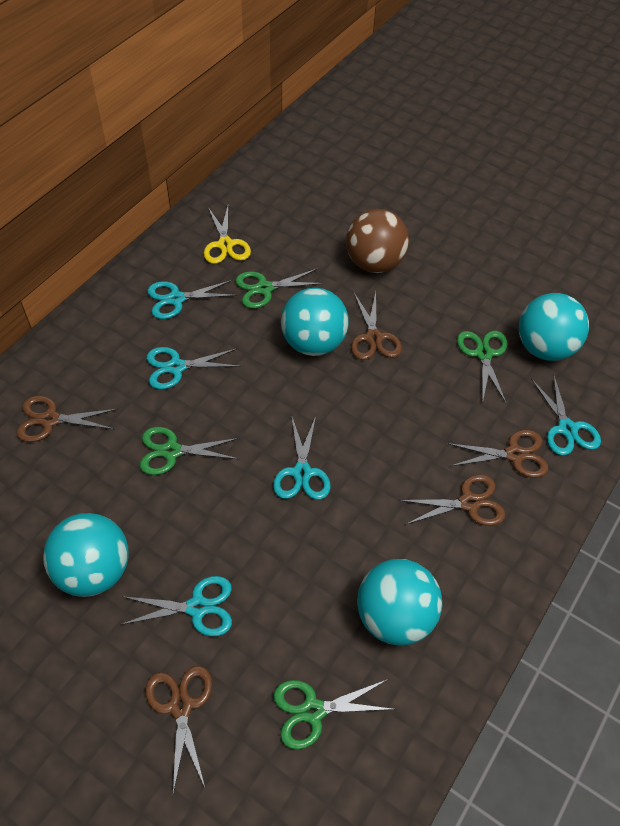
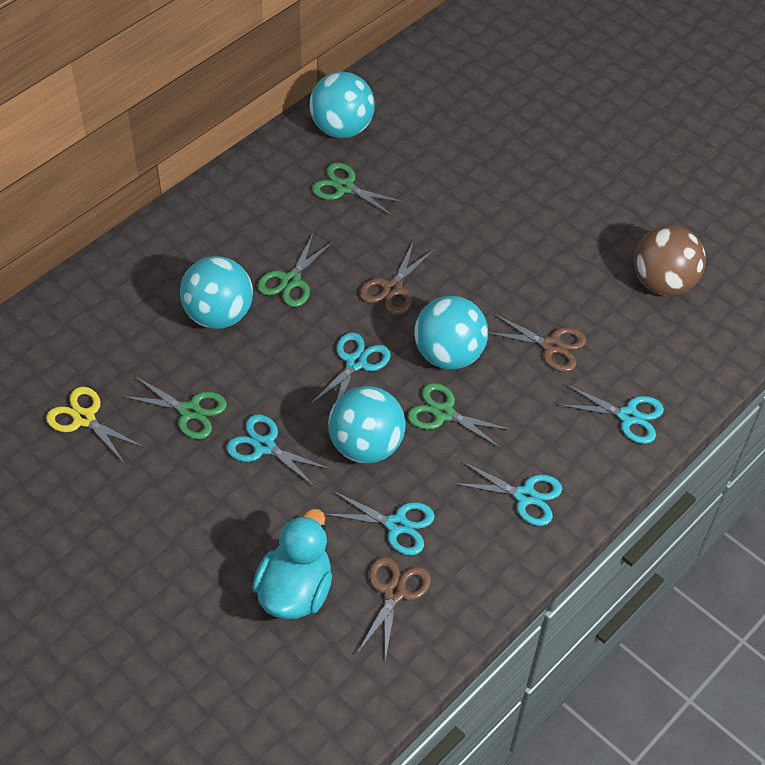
brown scissors: 5 -> 3
turquoise duck: 0 -> 1

